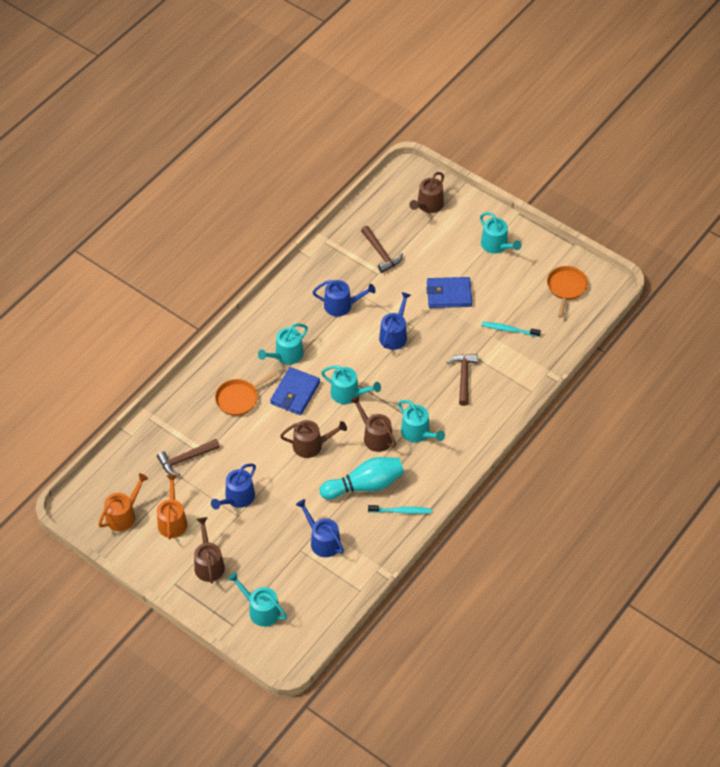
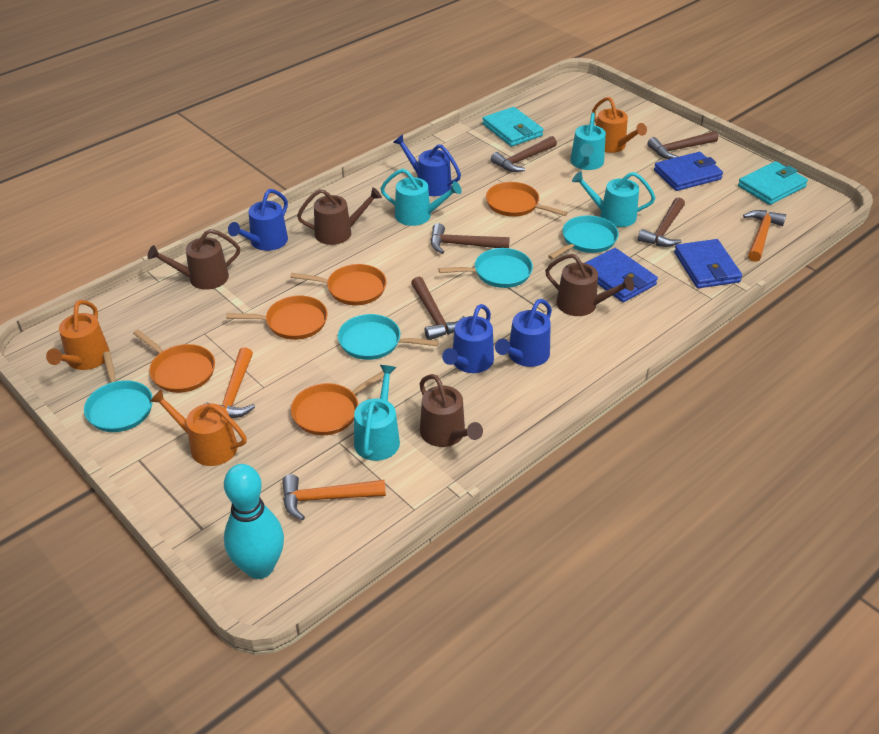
blue wallet: 2 -> 3
brown hammer: 3 -> 5
orange hammer: 0 -> 3
orange pan: 2 -> 5
orange watering can: 2 -> 3
turquoise pan: 0 -> 4
turquoise toothbrush: 2 -> 0
turquoise wallet: 0 -> 2
turquoise watering can: 5 -> 4

